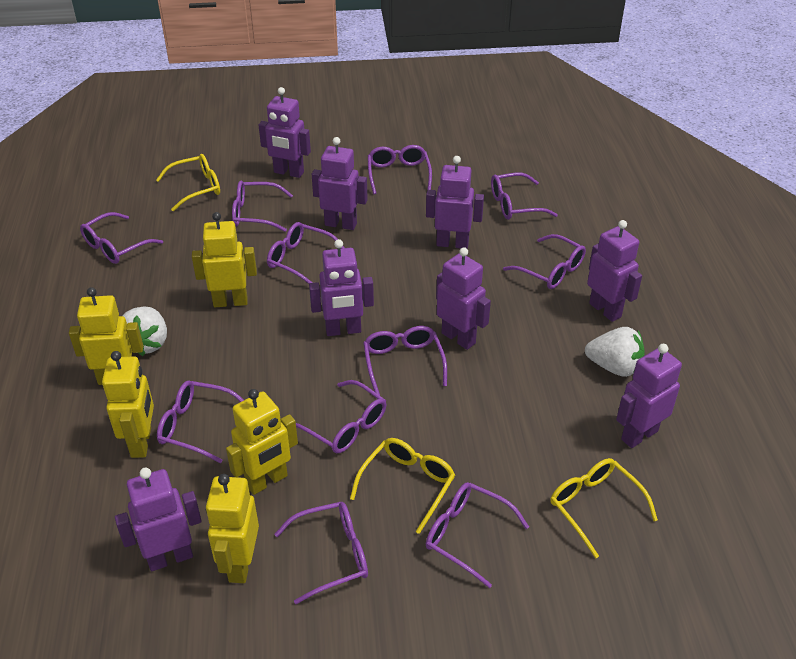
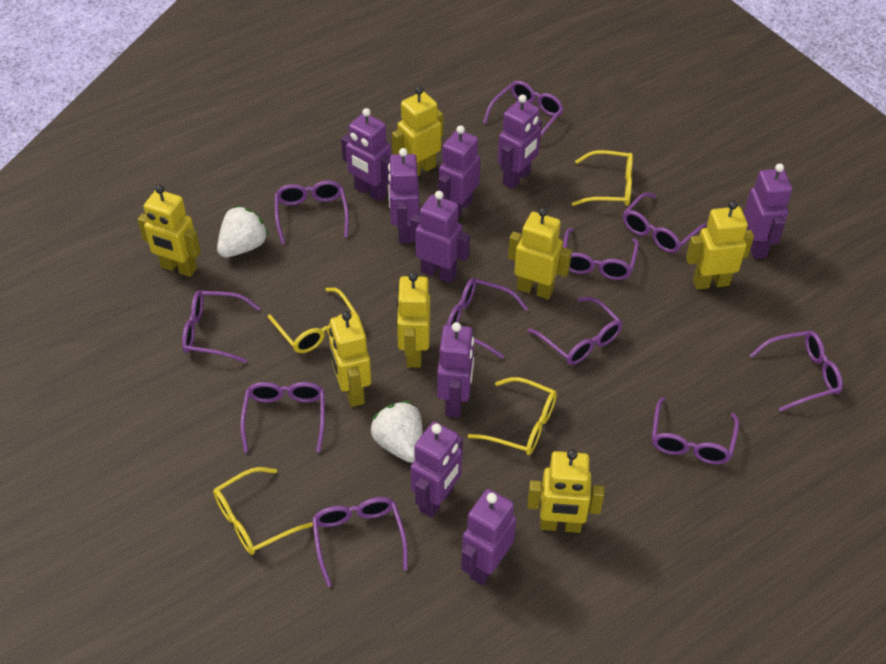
purple robot: 8 -> 9
yellow glasses: 3 -> 4
yellow robot: 5 -> 7

